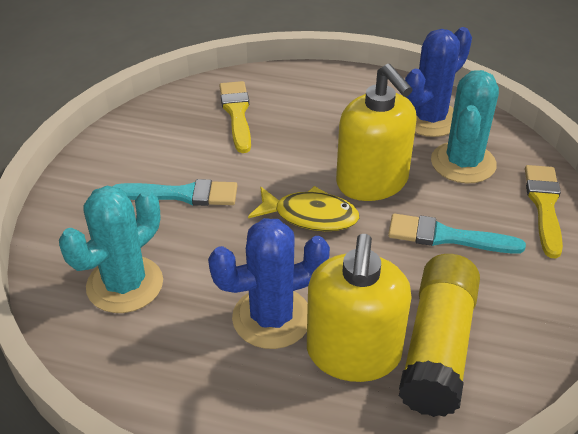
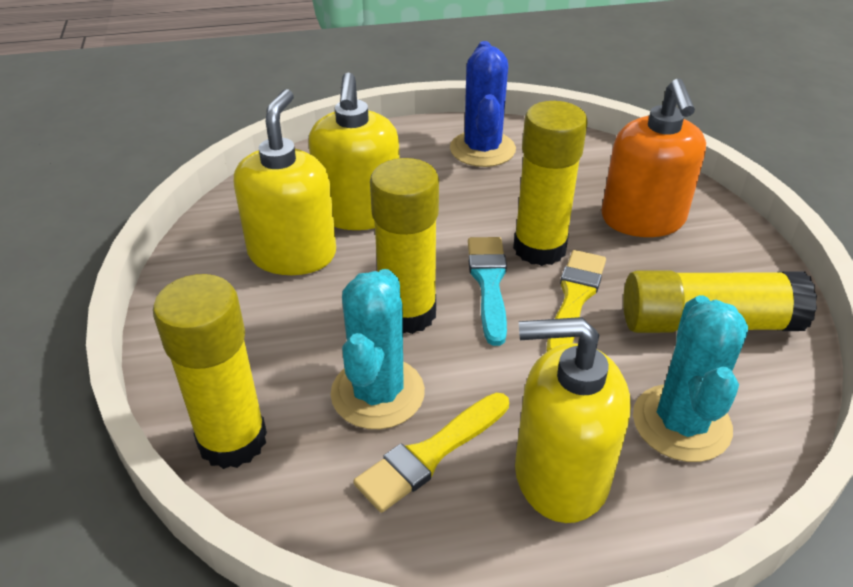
blue cactus: 2 -> 1
orange soap dispenser: 0 -> 1
turquoise brush: 2 -> 1
yellow fish: 1 -> 0
yellow glue stick: 1 -> 4
yellow soap dispenser: 2 -> 3

